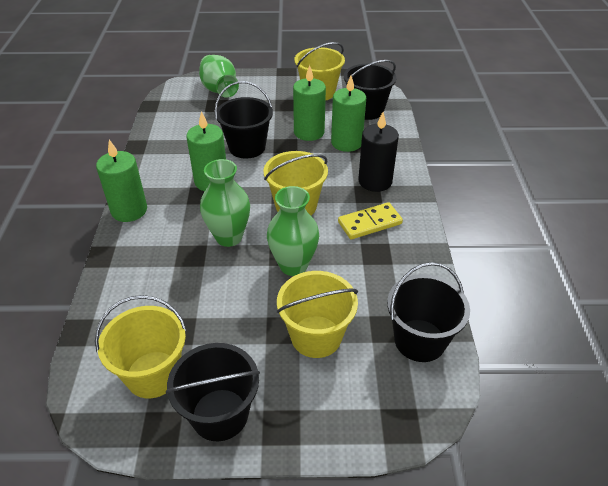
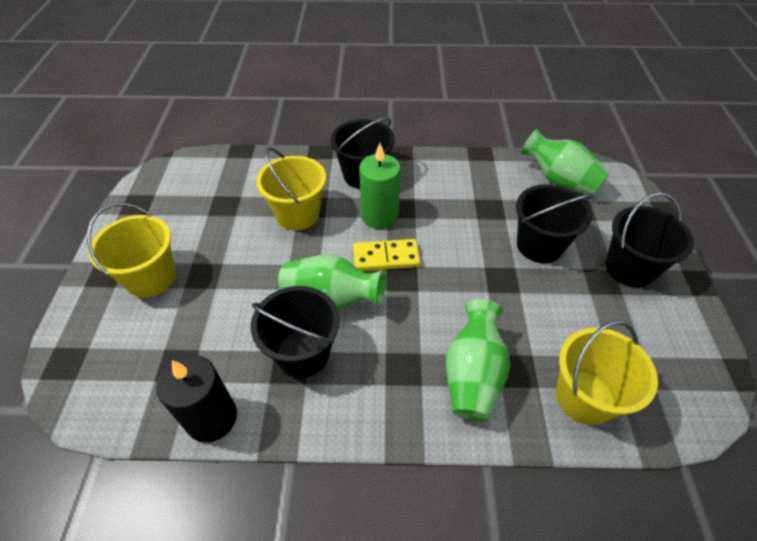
green candle: 4 -> 1
yellow bucket: 4 -> 3

